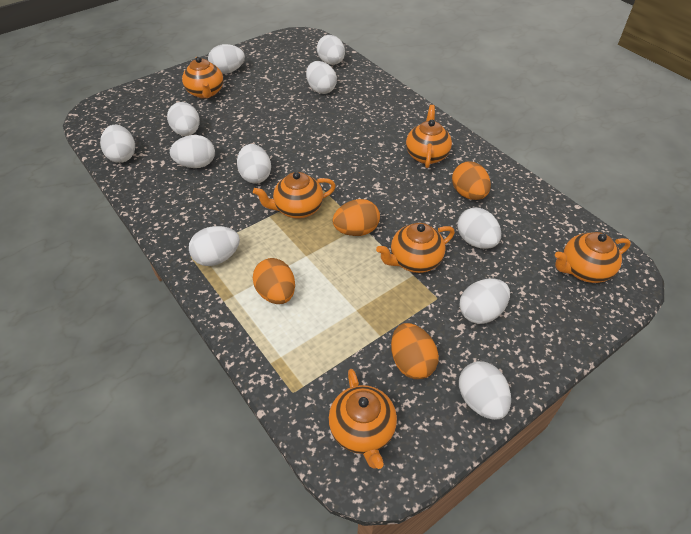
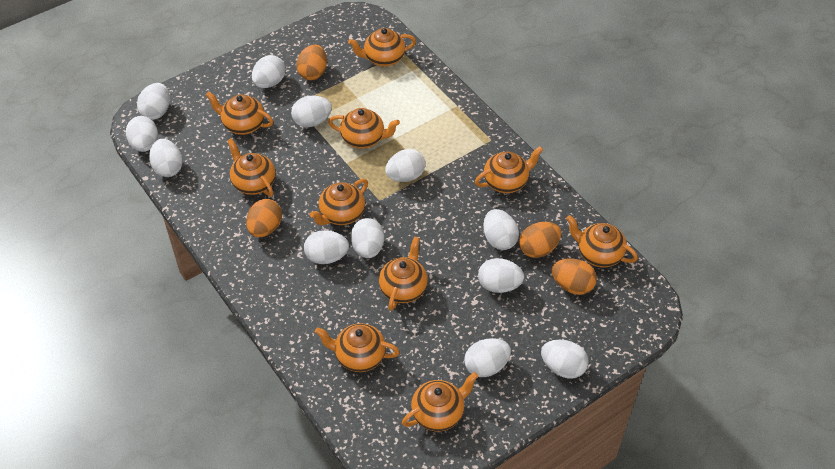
orange teapot: 6 -> 10
white egg: 11 -> 12

